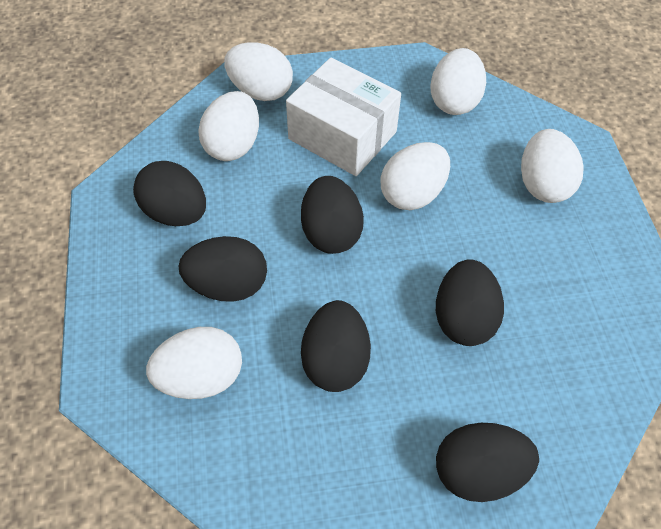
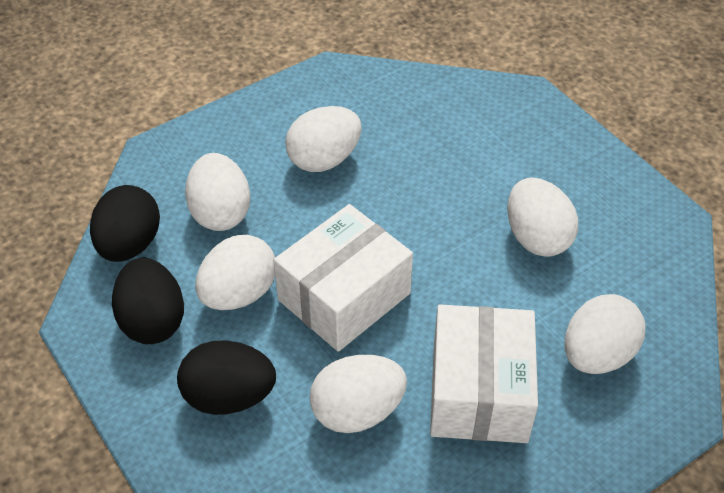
black egg: 6 -> 3
white box: 1 -> 2

